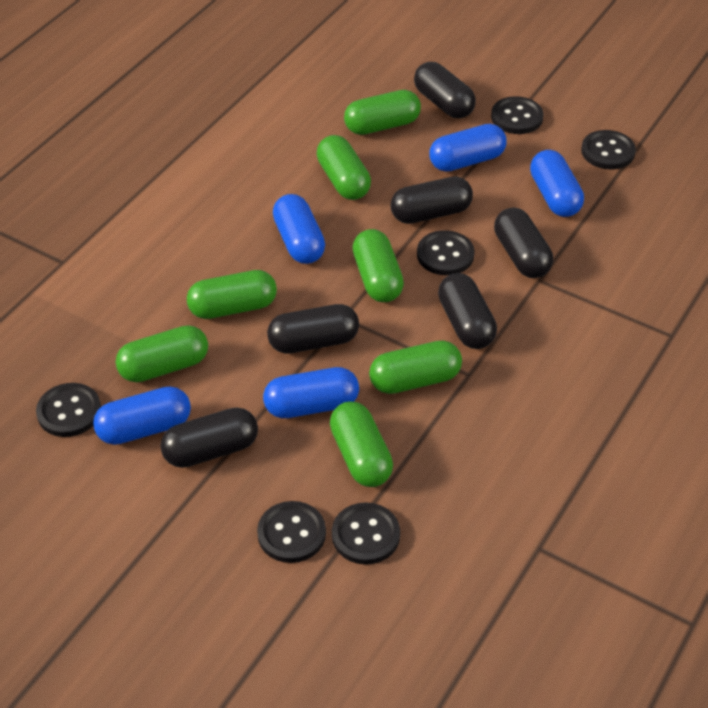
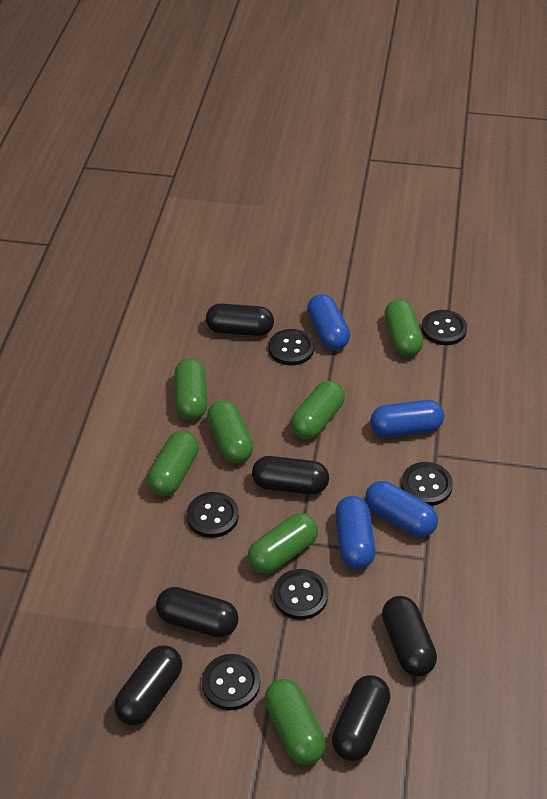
blue capsule: 5 -> 4

